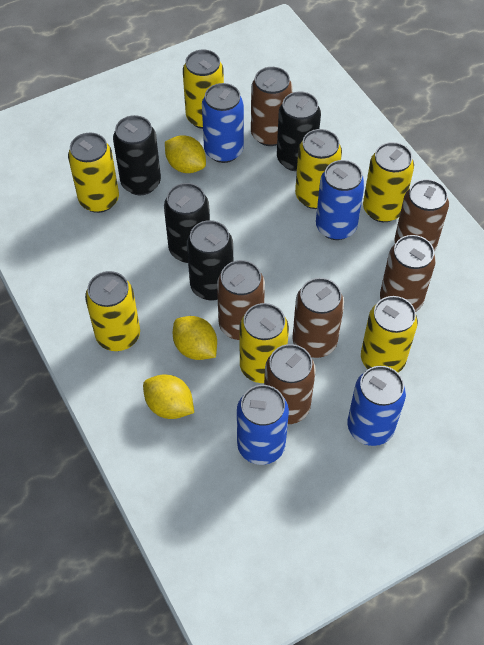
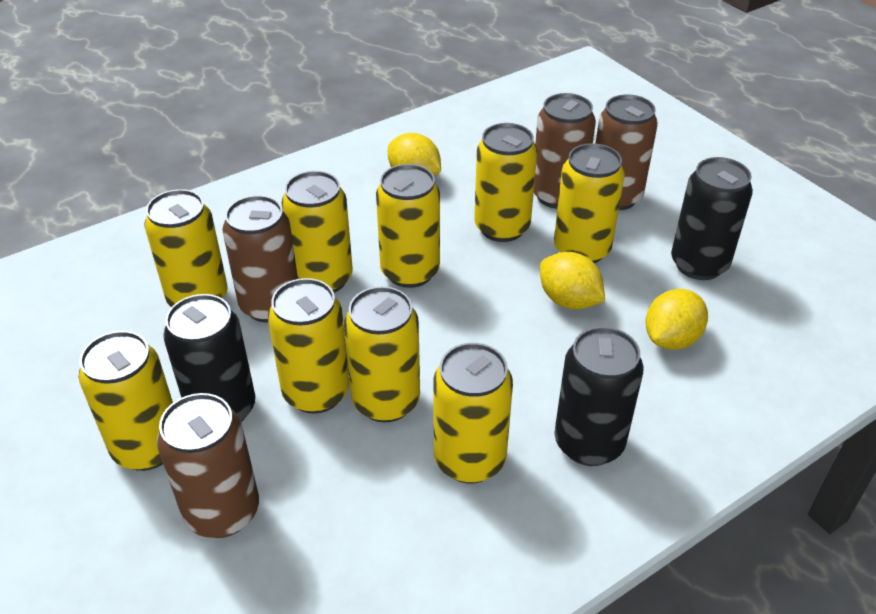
black can: 4 -> 3
blue can: 4 -> 0
brown can: 6 -> 4
yellow can: 7 -> 9

